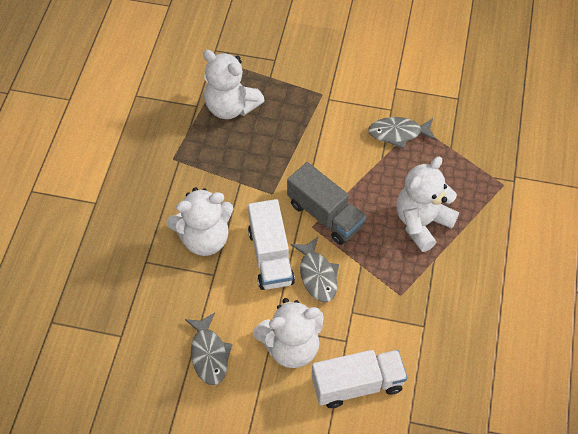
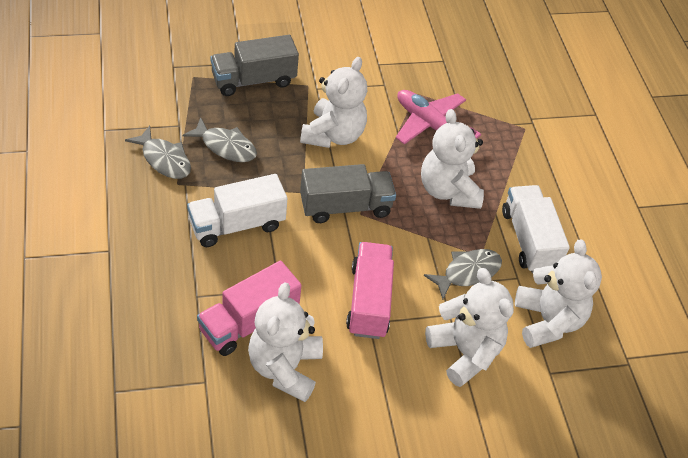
grey truck: 1 -> 2
pink plane: 0 -> 1
pink truck: 0 -> 2
white teddy bear: 4 -> 5

